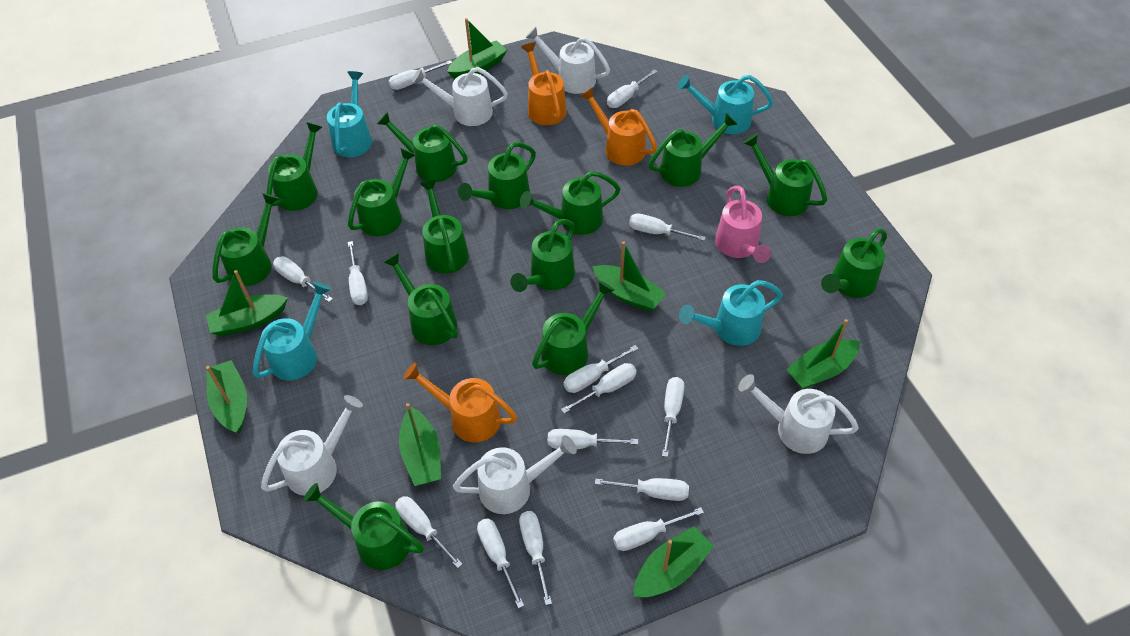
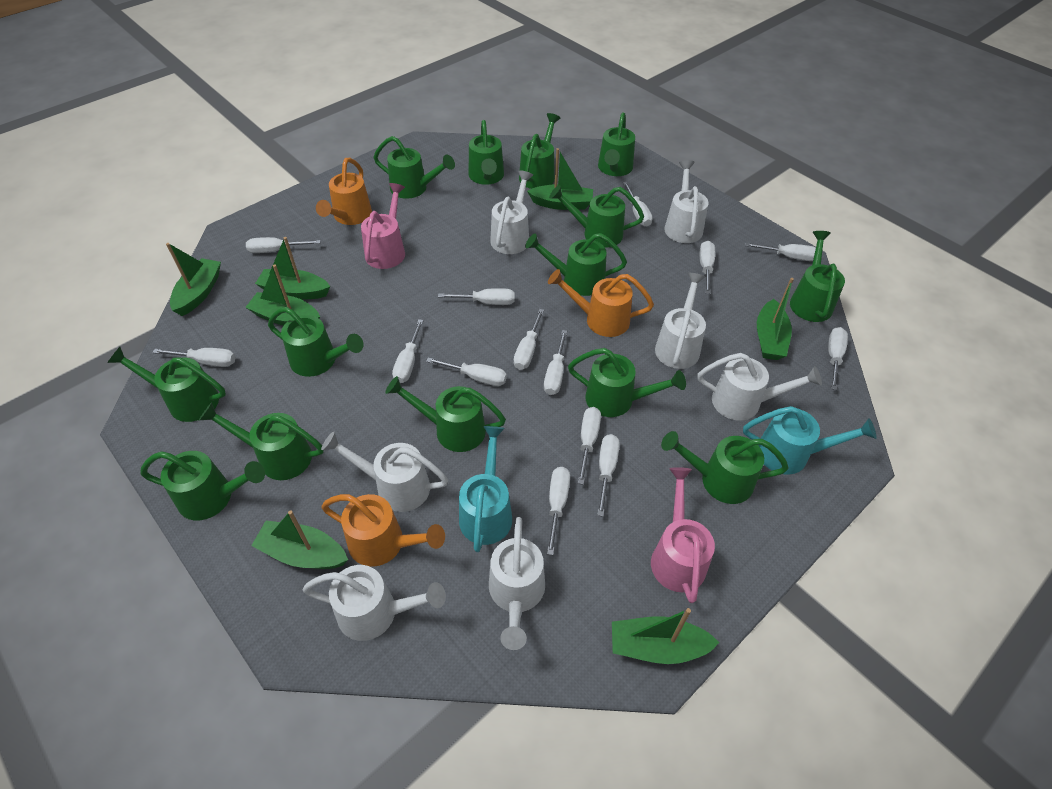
pink watering can: 1 -> 2
turquoise watering can: 4 -> 2
white watering can: 5 -> 7

